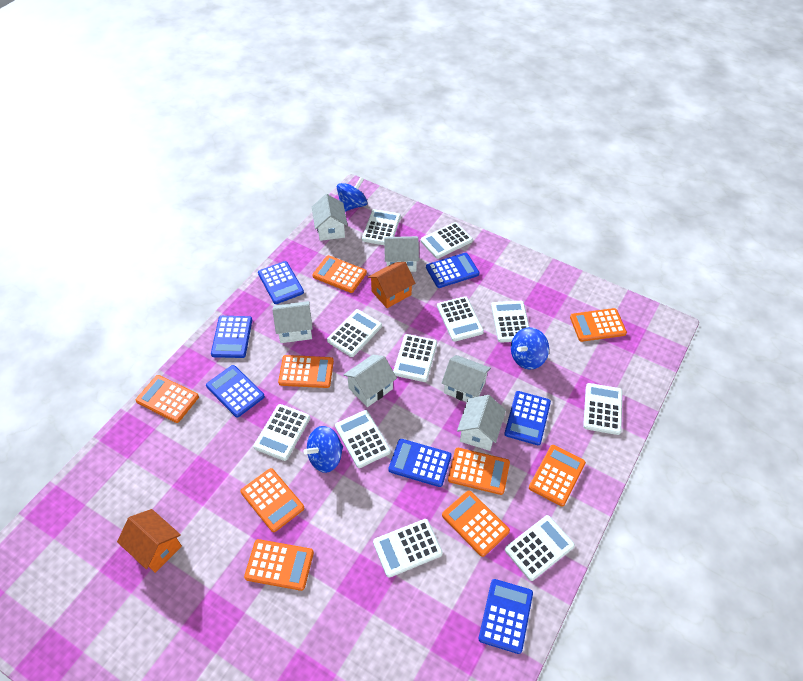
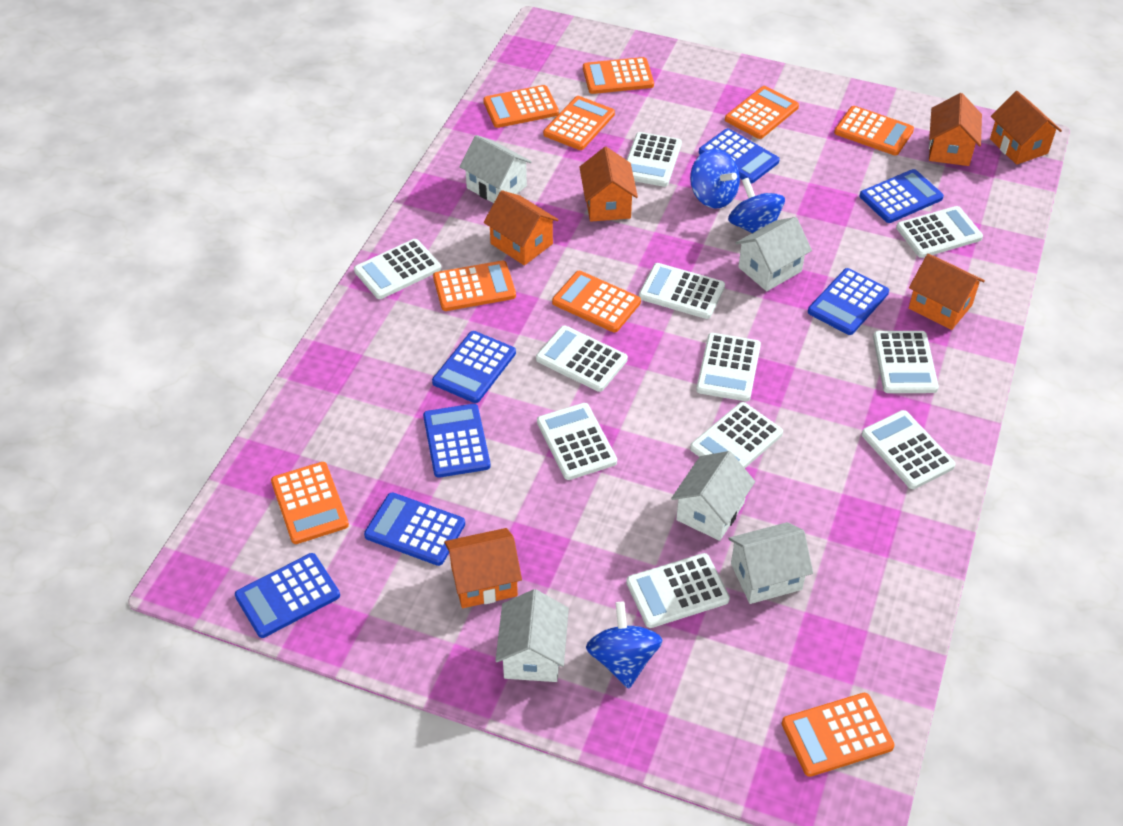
orange house: 2 -> 6
white house: 6 -> 5

